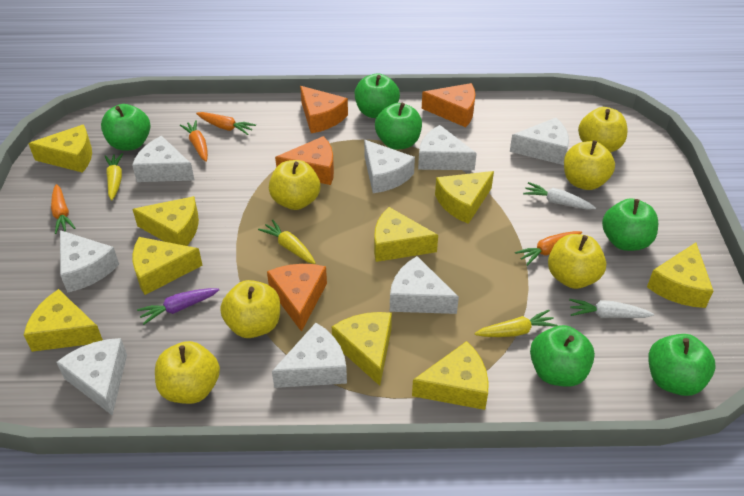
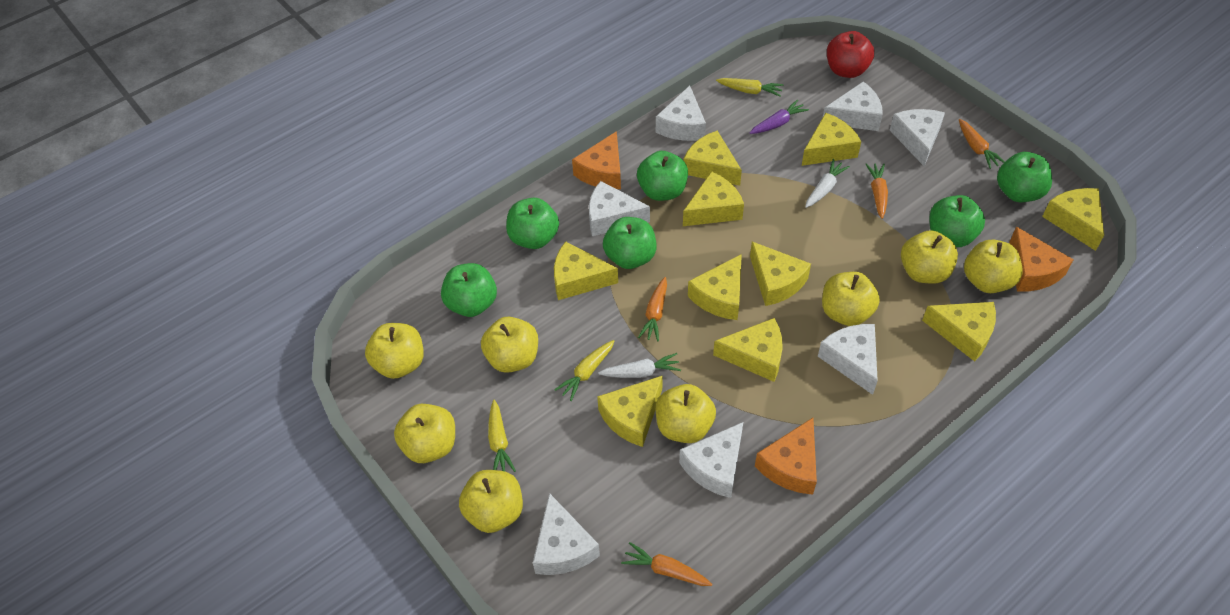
orange cheese: 4 -> 3
red apple: 0 -> 1
white cheese: 8 -> 7
yellow apple: 6 -> 8
yellow cheese: 9 -> 10

